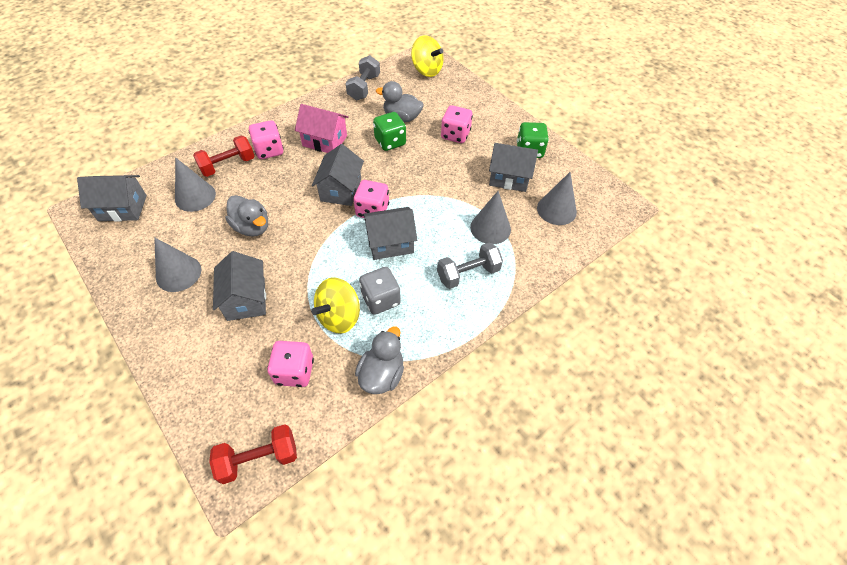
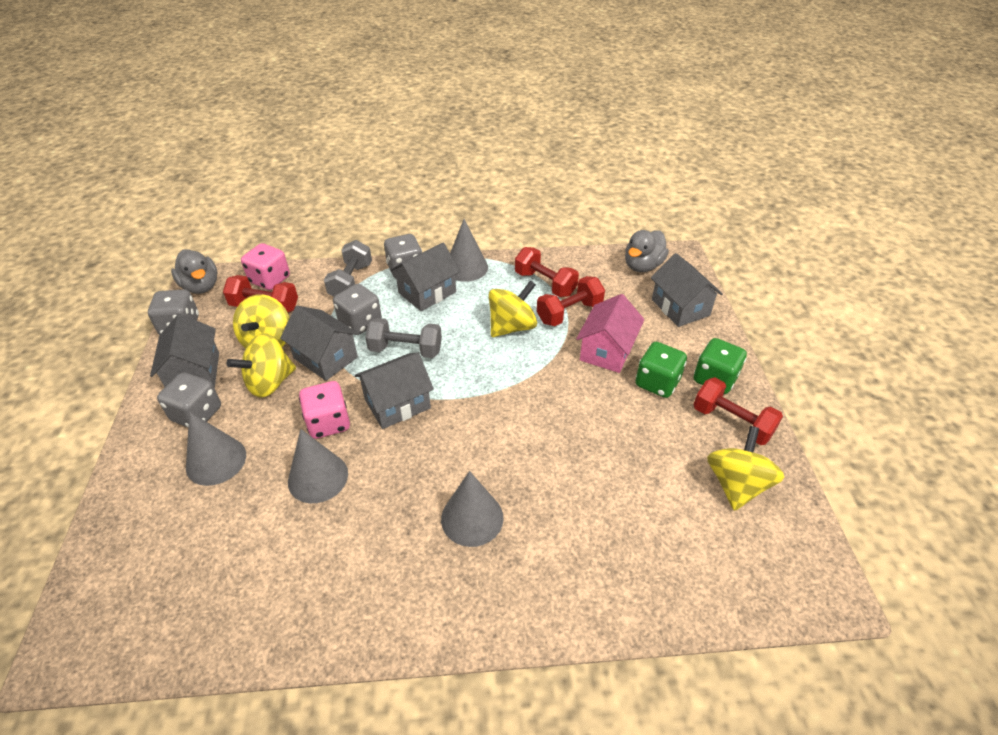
grey dice: 1 -> 4
grey duck: 3 -> 2
pink dice: 4 -> 2
red dumbbell: 2 -> 4
yellow spinning top: 2 -> 4

